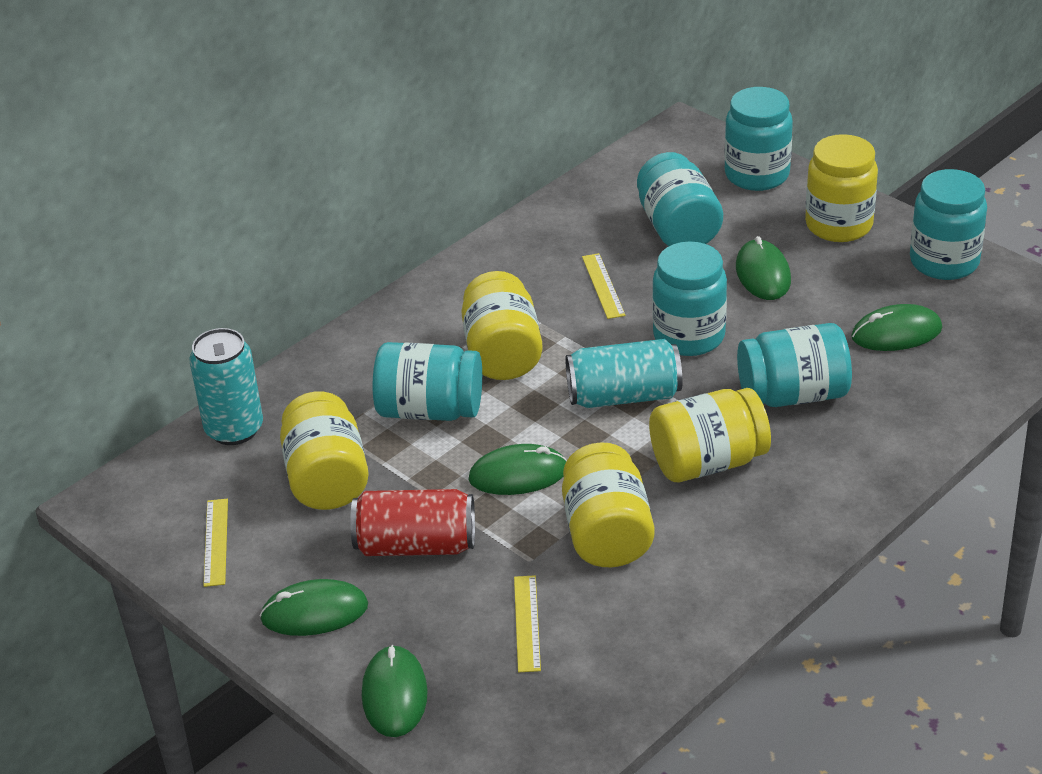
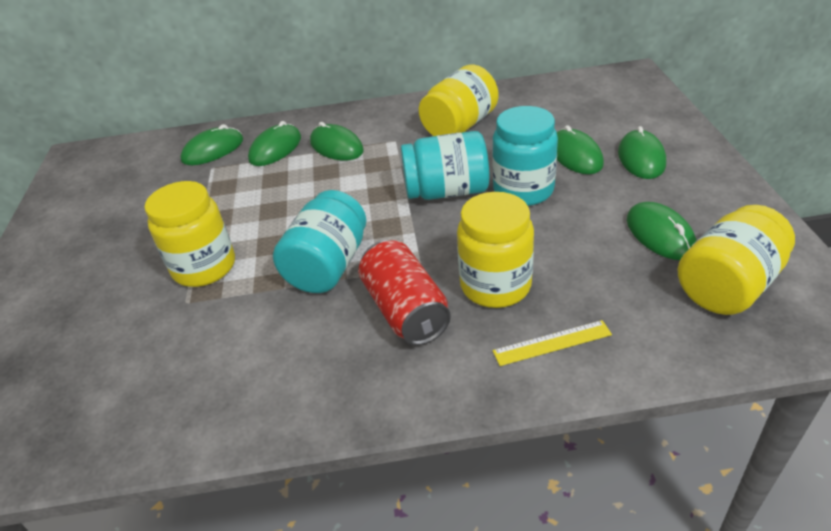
green mouse: 5 -> 6
turquoise can: 2 -> 0
turquoise jar: 6 -> 3
yellow jar: 5 -> 4
yellow ruler: 3 -> 1

